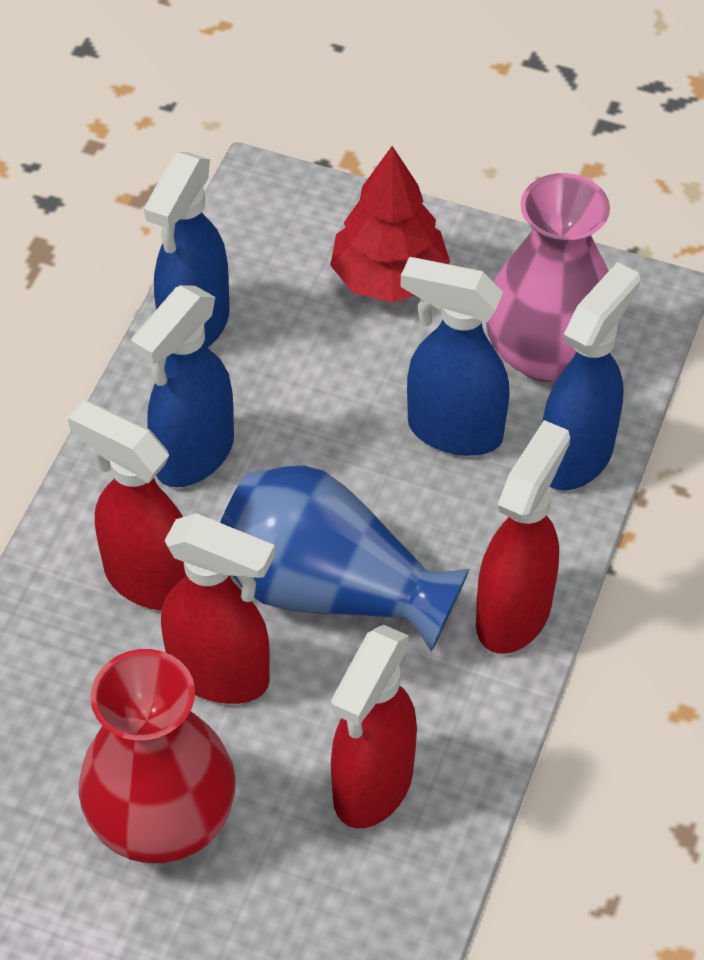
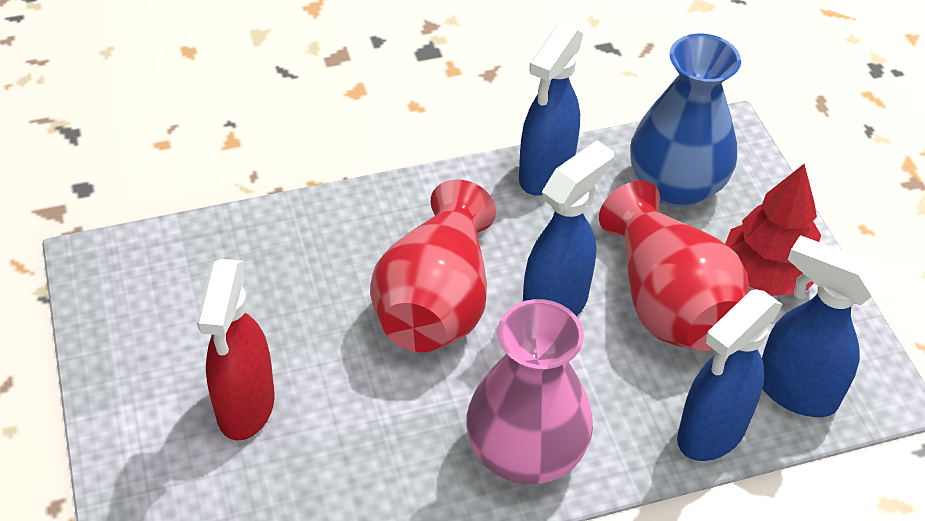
red spray bottle: 4 -> 1
red vase: 1 -> 2

